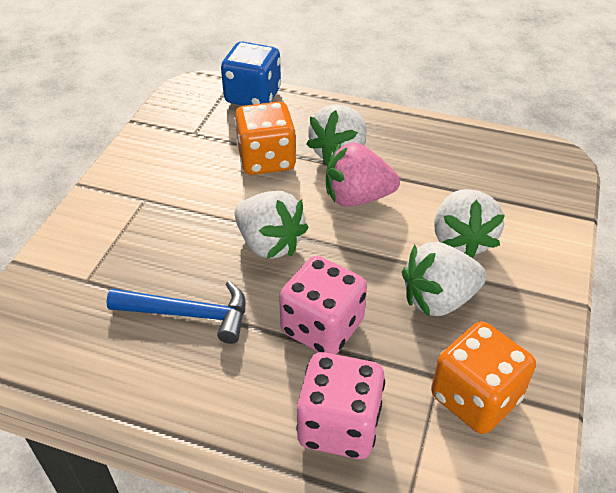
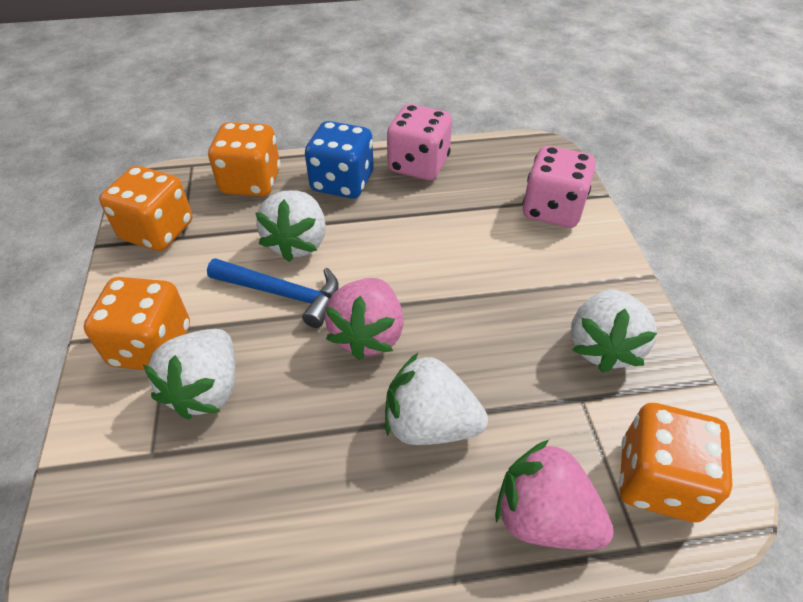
orange dice: 2 -> 4
pink strawberry: 1 -> 2

